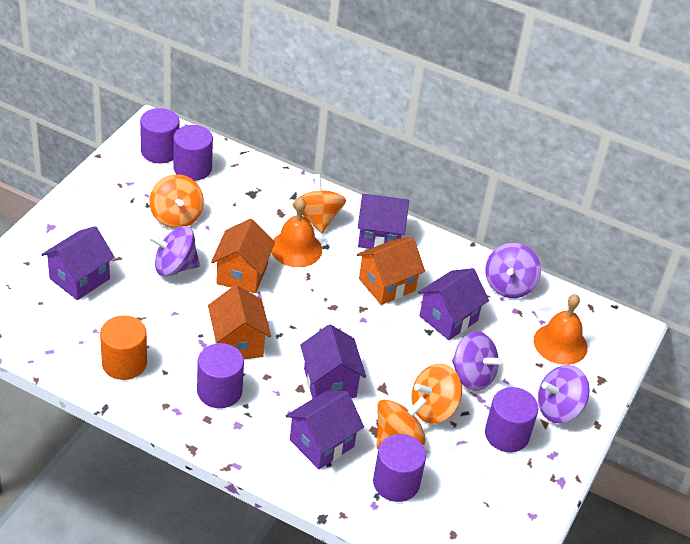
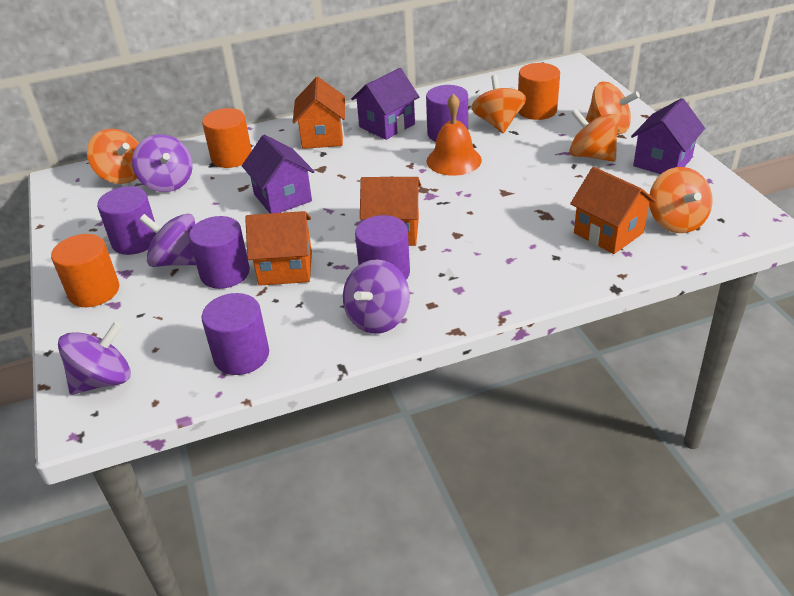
orange bell: 2 -> 1
orange cylinder: 1 -> 3
orange house: 3 -> 4
orange spinning top: 4 -> 5
purple house: 5 -> 3

